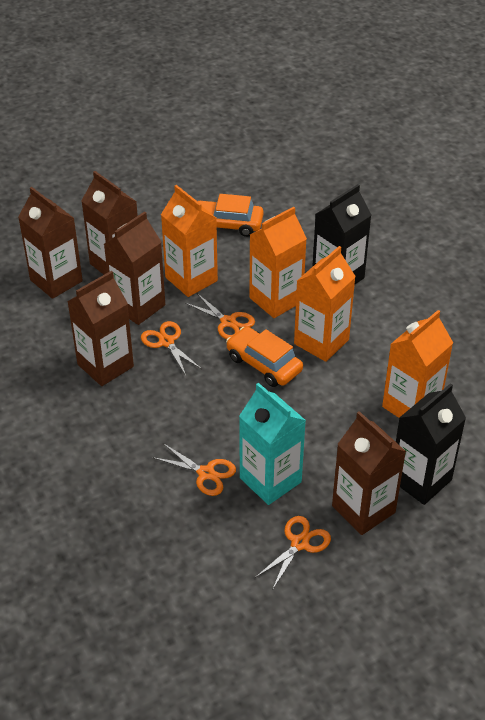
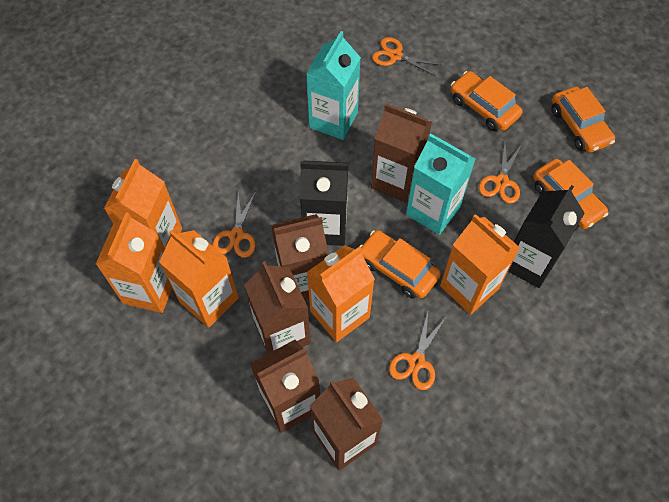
orange car: 2 -> 4
orange carton: 4 -> 5
turquoise carton: 1 -> 2

